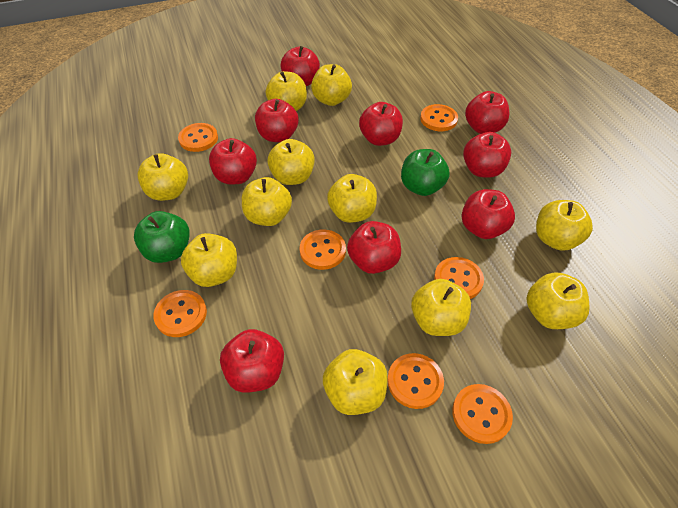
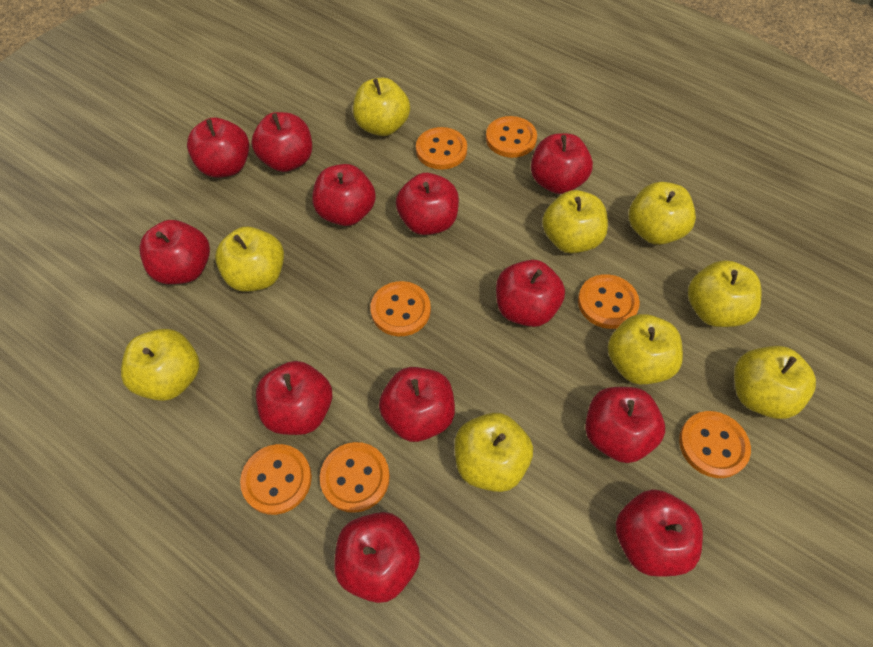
green apple: 2 -> 0
red apple: 9 -> 12
yellow apple: 11 -> 9

